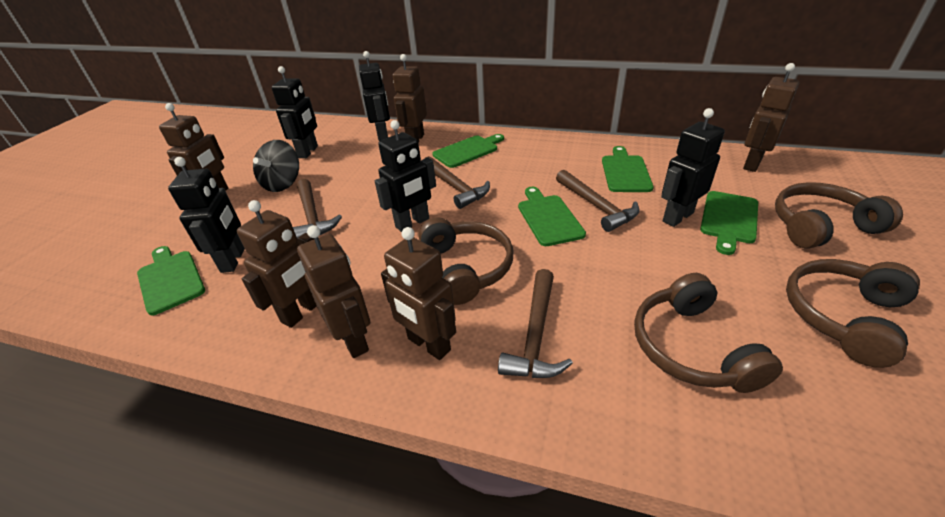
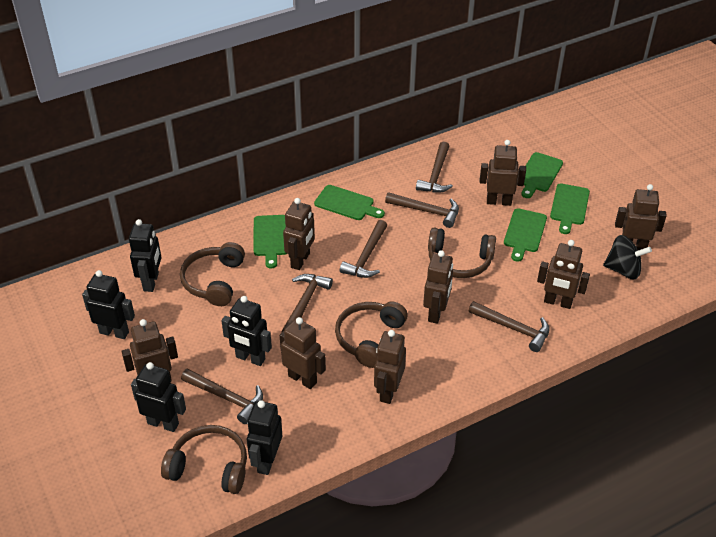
brown hammer: 4 -> 6
brown robot: 6 -> 8

